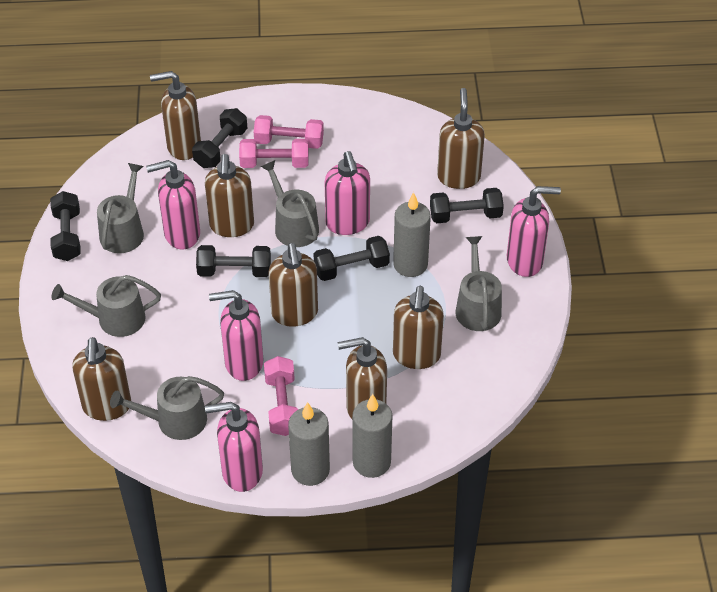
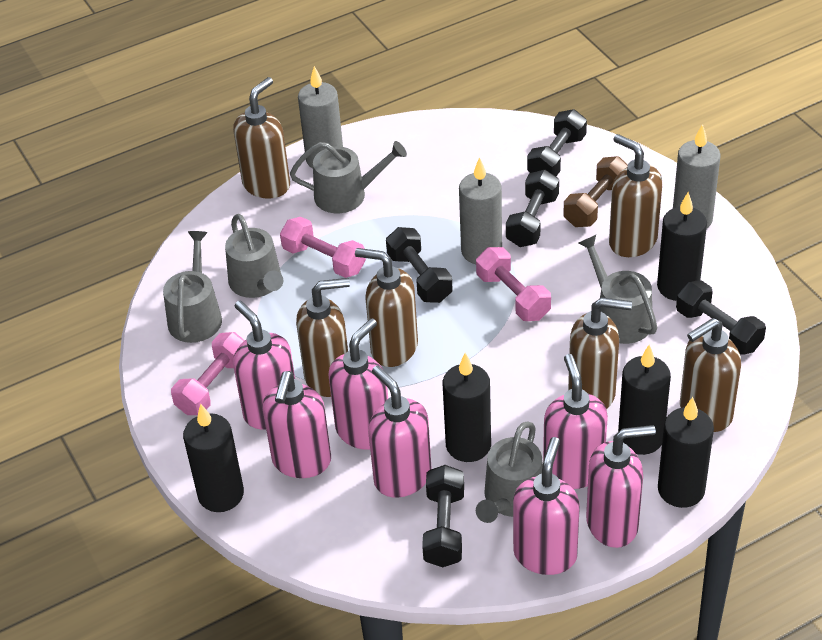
black candle: 0 -> 5
brown dumbbell: 0 -> 1
brown soap dispenser: 7 -> 6
pink soap dispenser: 5 -> 7

